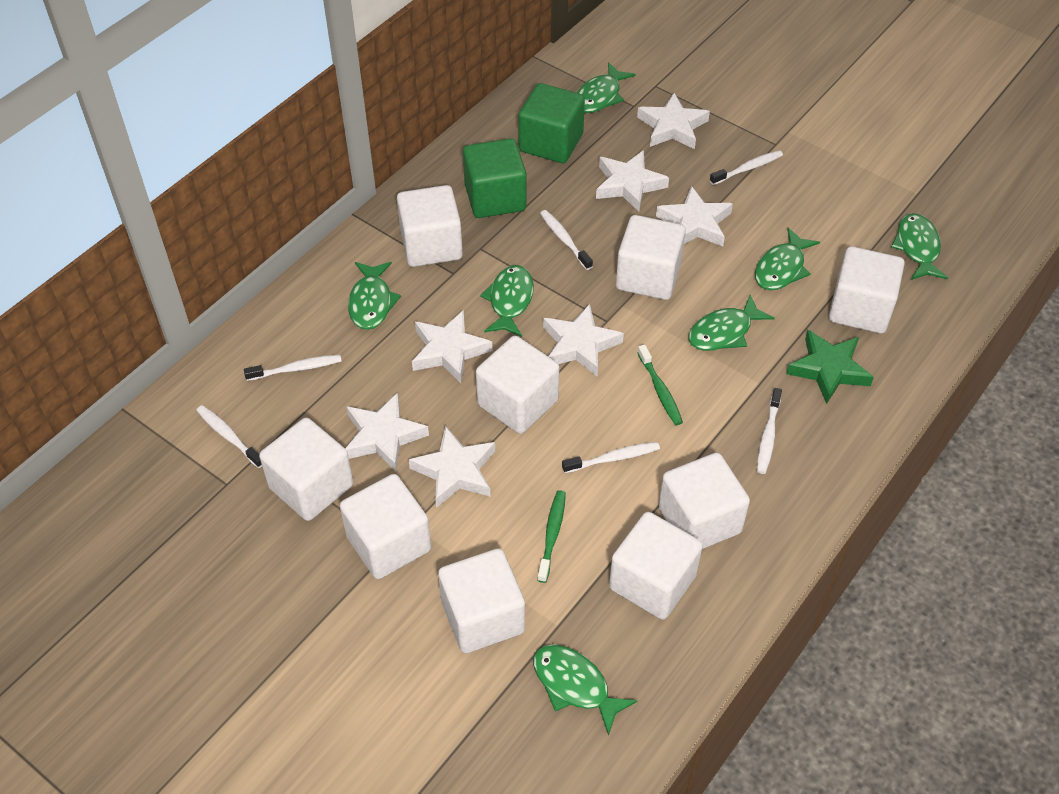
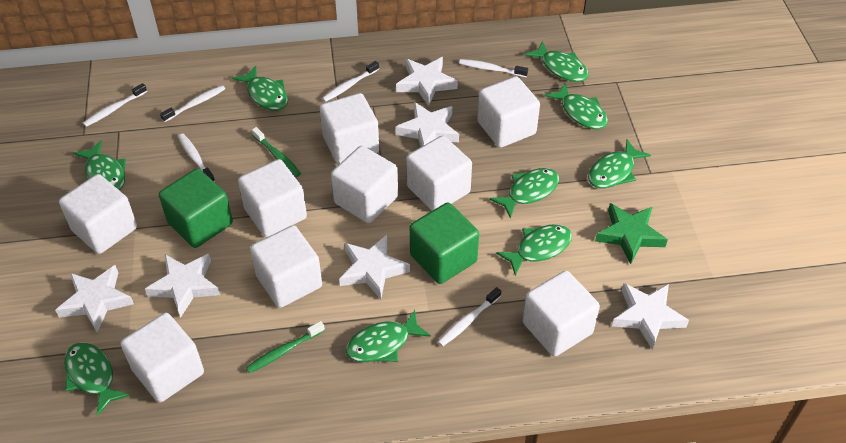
green fish: 7 -> 9
white star: 7 -> 6

